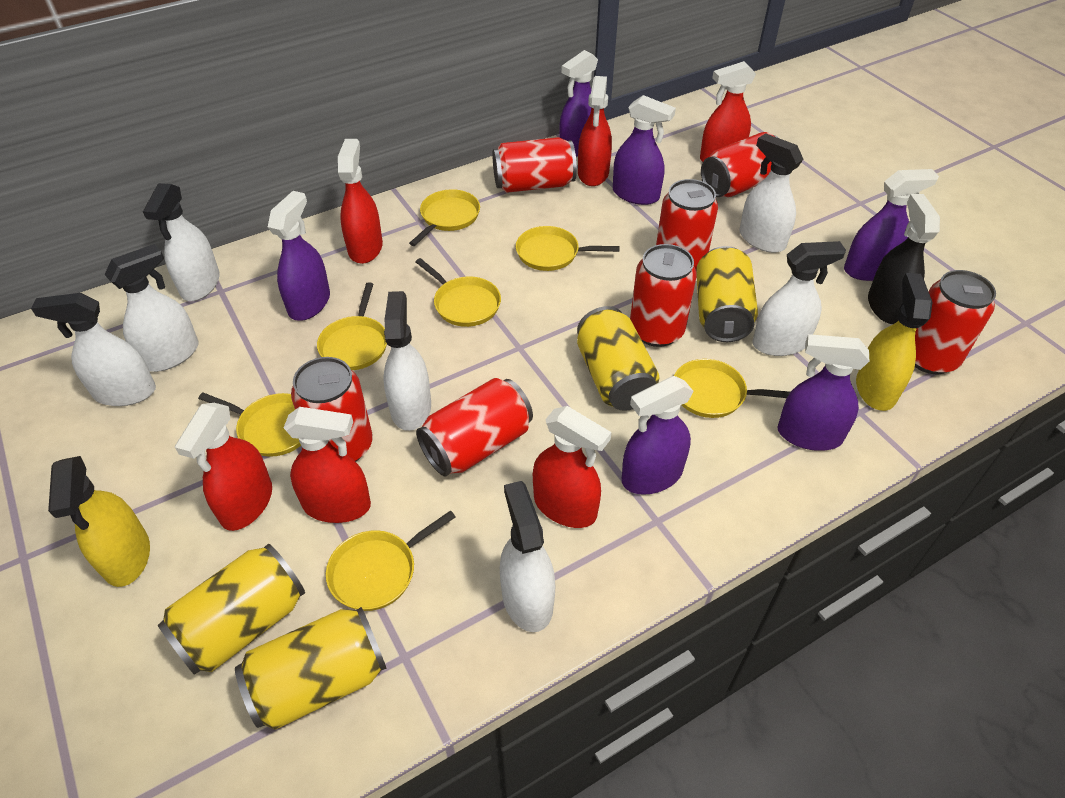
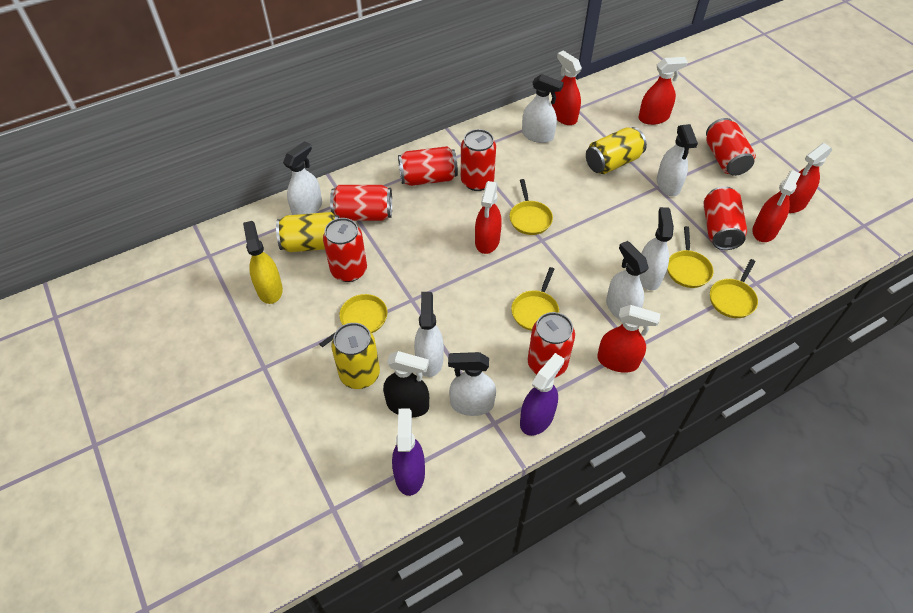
purple spray bottle: 6 -> 2
yellow can: 4 -> 3
yellow pan: 7 -> 5
yellow spray bottle: 2 -> 1

